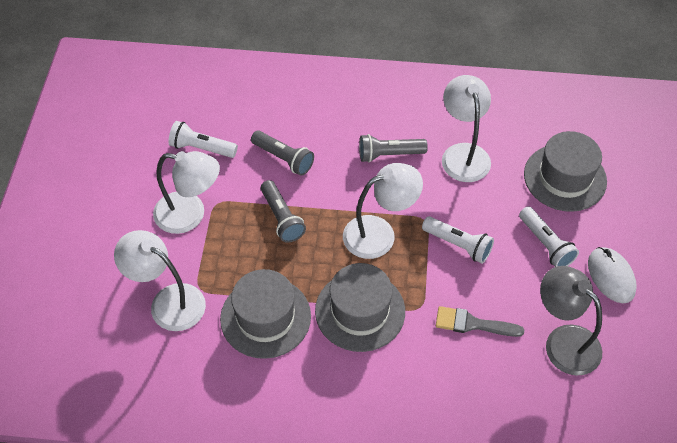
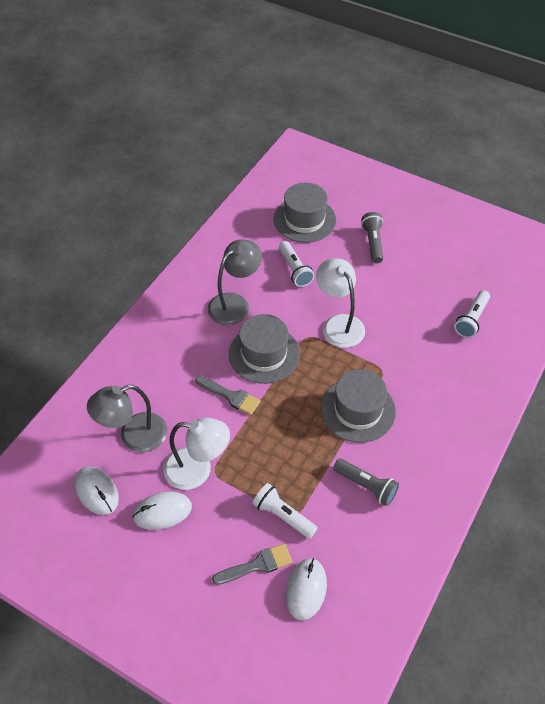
grey brush: 1 -> 2
grey flashlight: 3 -> 2
grey lamp: 1 -> 2
white lamp: 4 -> 2
white mouse: 1 -> 3

